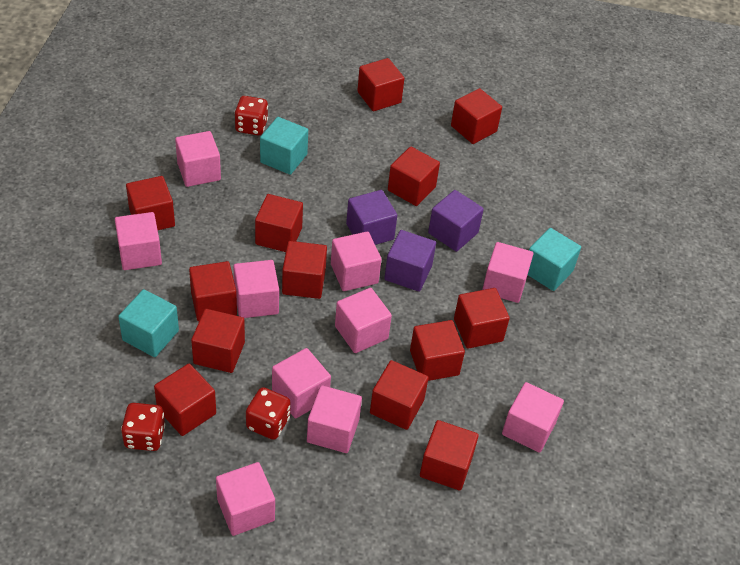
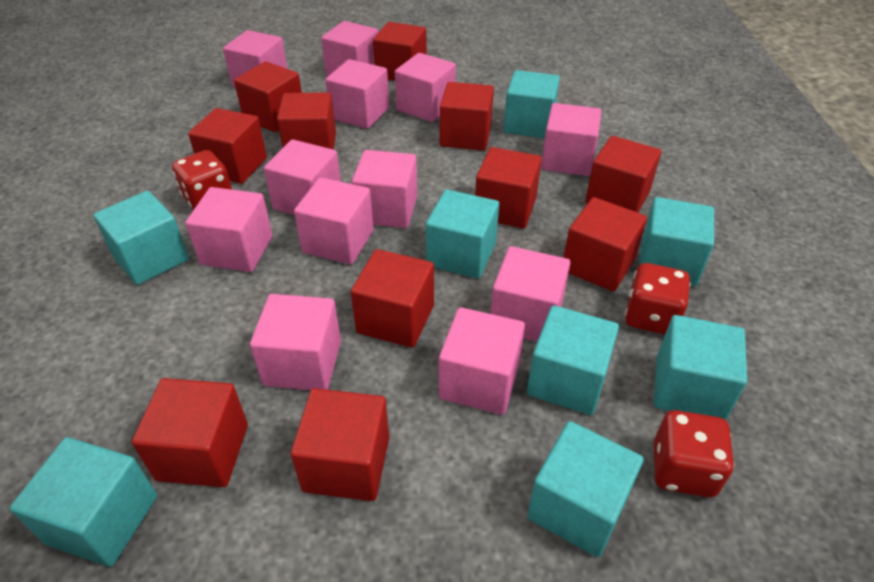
pink cube: 10 -> 12
purple cube: 3 -> 0
red cube: 13 -> 11
turquoise cube: 3 -> 8

